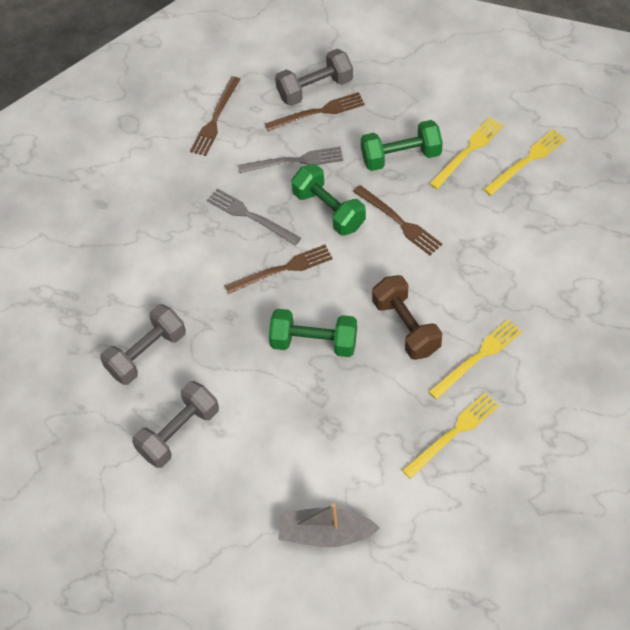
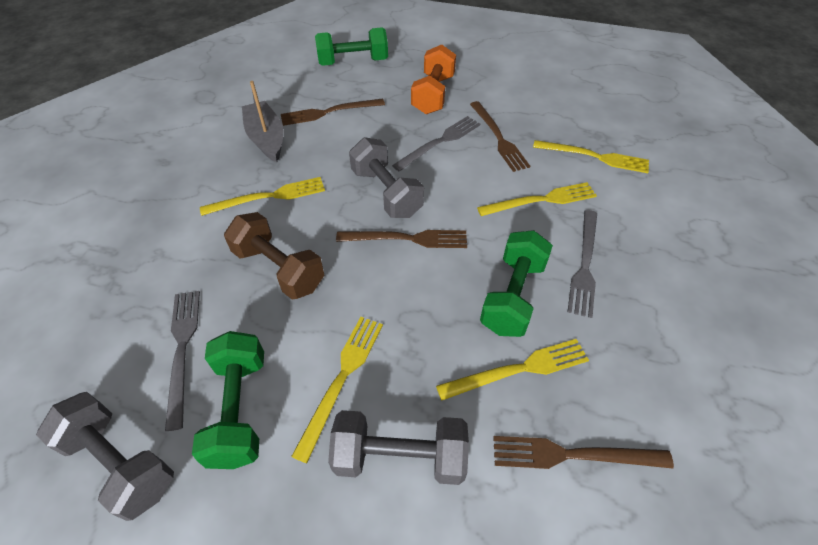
grey fork: 2 -> 3
orange dumbbell: 0 -> 1
yellow fork: 4 -> 5

